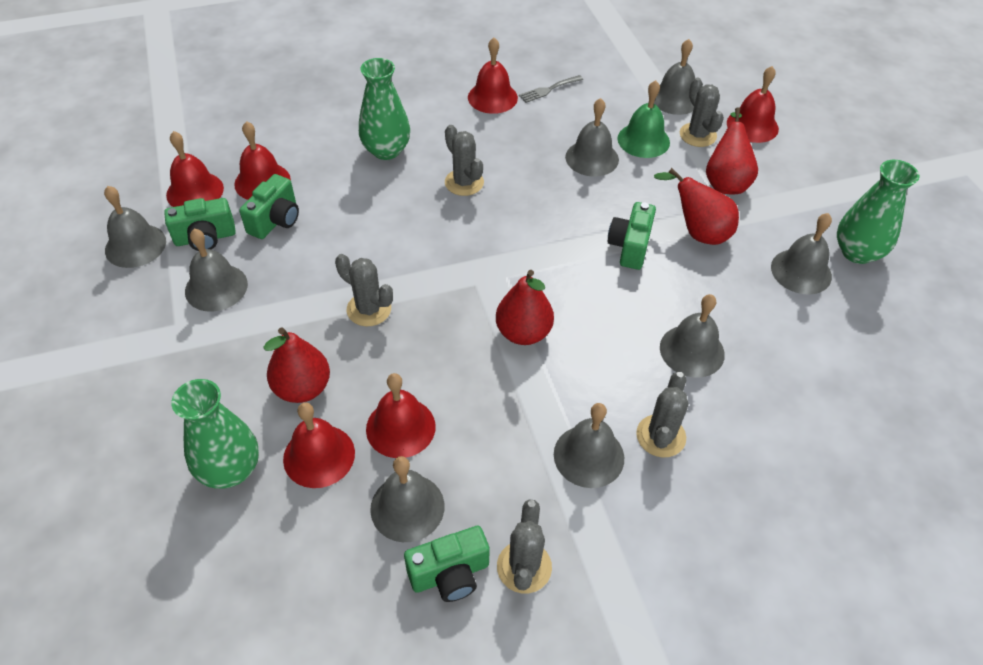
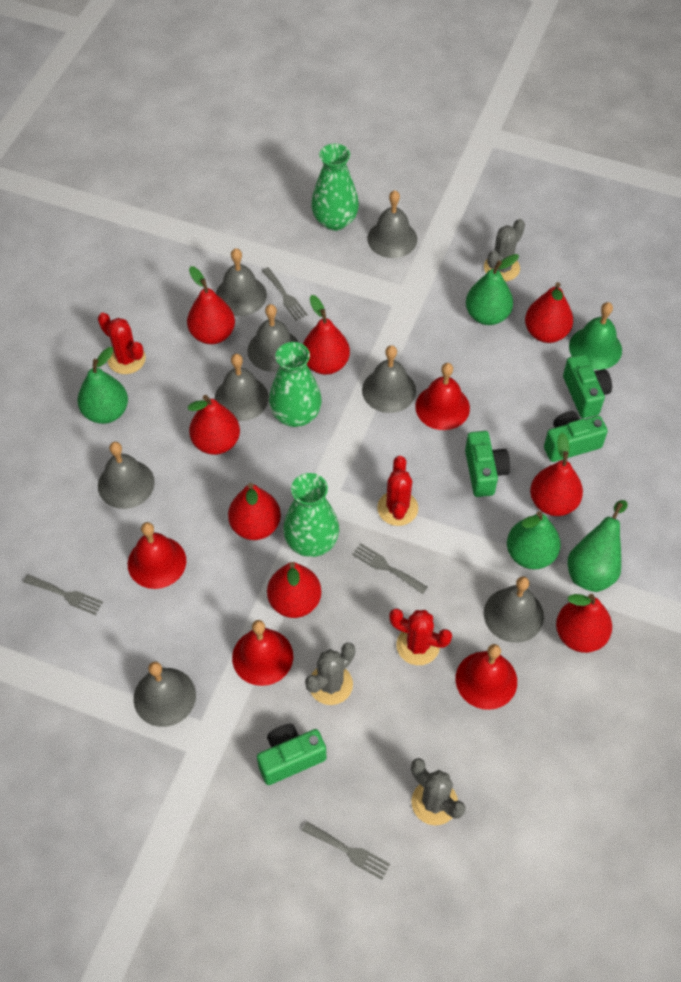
green pear: 0 -> 4
grey cactus: 5 -> 3
grey fork: 1 -> 4
red bell: 6 -> 4
red cactus: 0 -> 3
red pear: 4 -> 8

